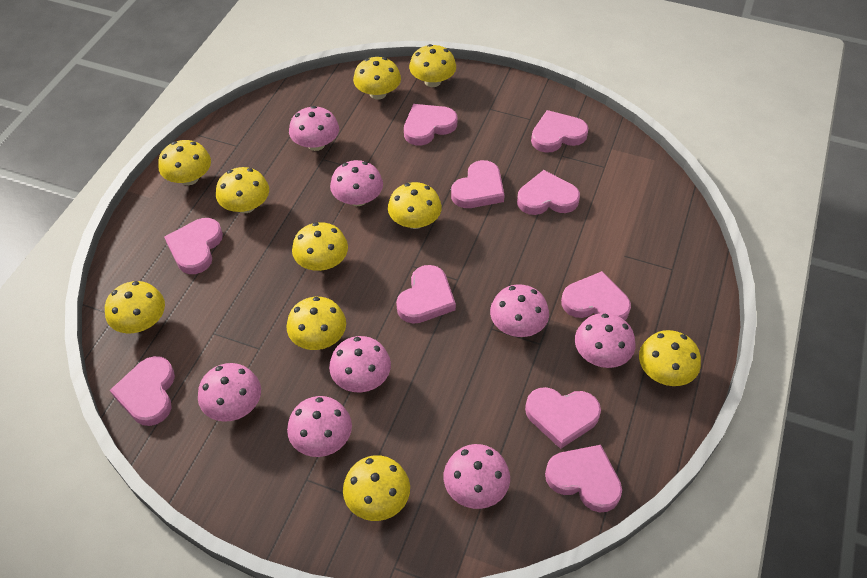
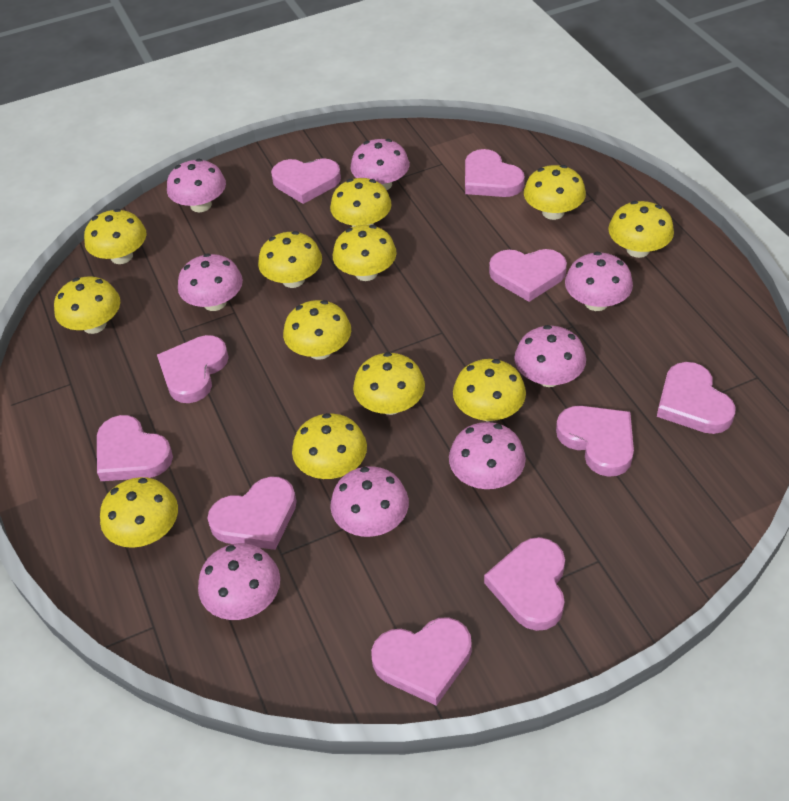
yellow mushroom: 10 -> 12

